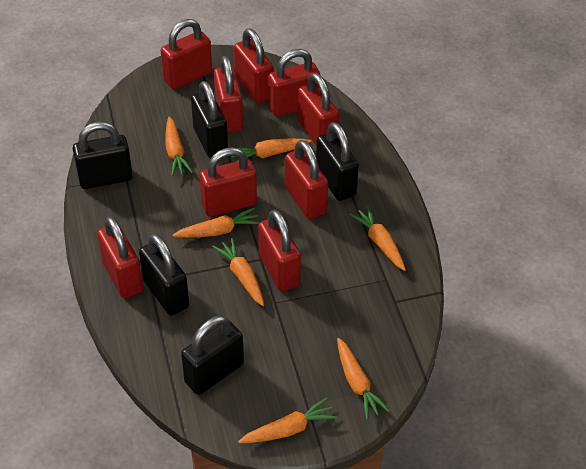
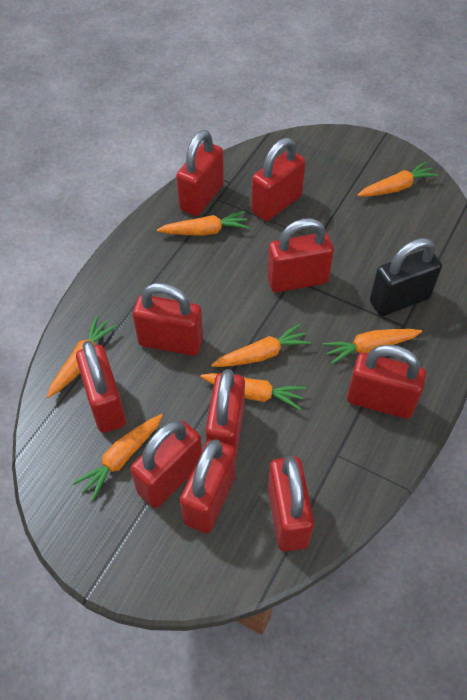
black padlock: 5 -> 1
red padlock: 9 -> 10

